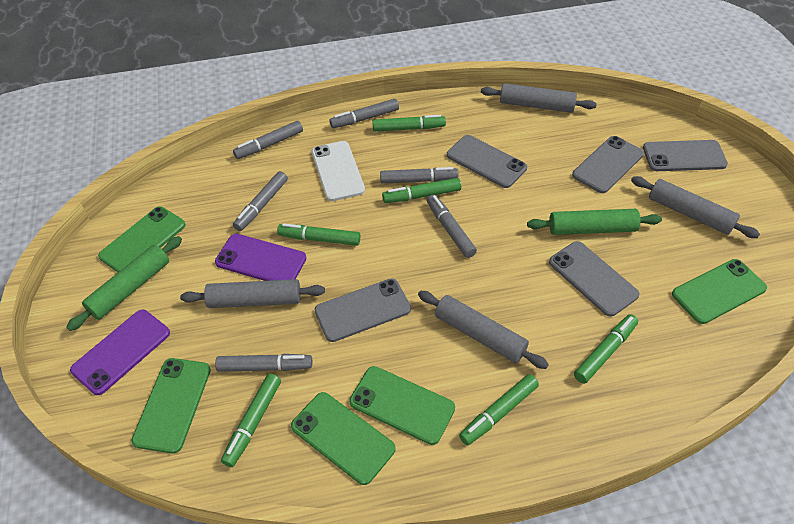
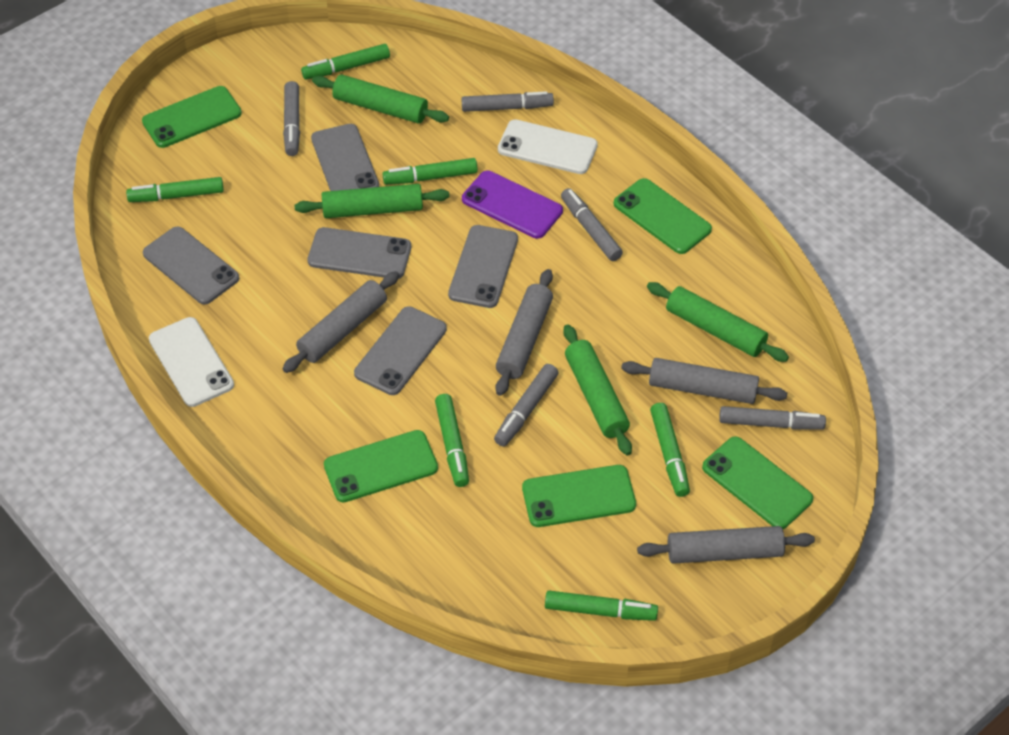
green rolling pin: 2 -> 4
grey marker: 6 -> 5
purple phone: 2 -> 1
white phone: 1 -> 2

